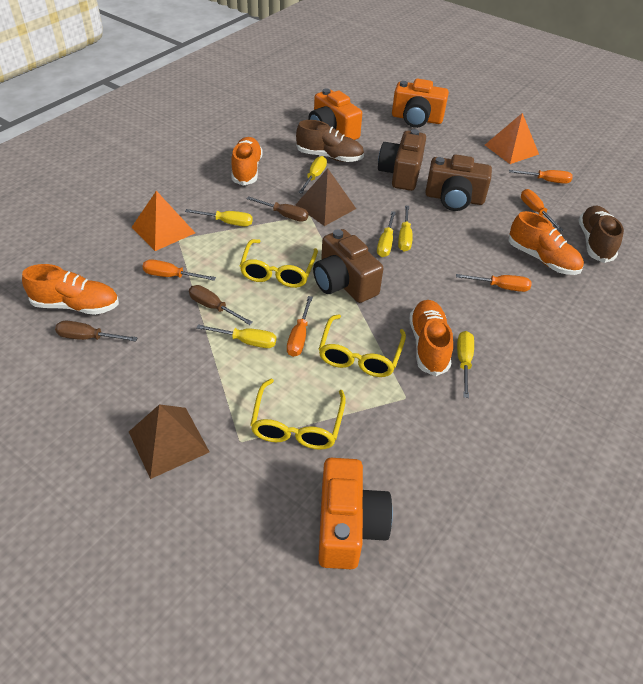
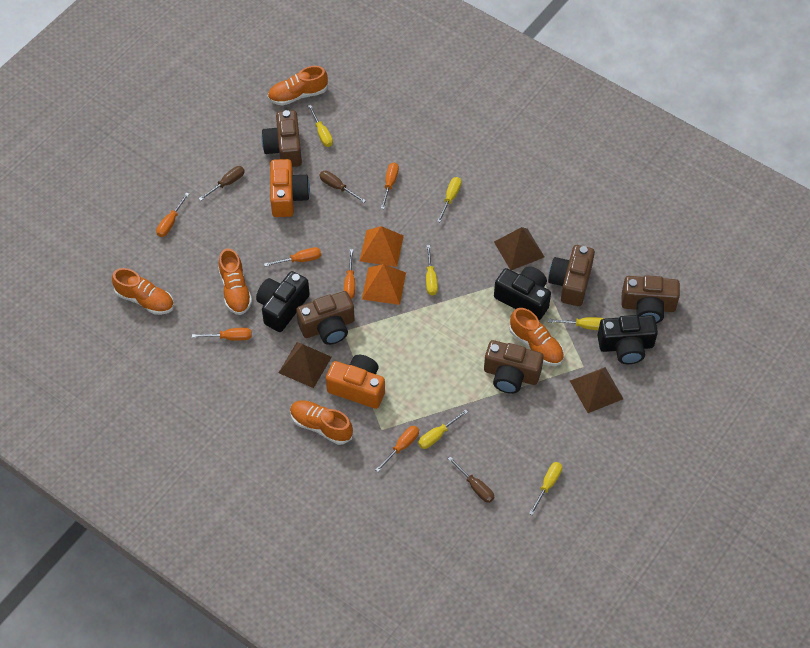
black camera: 0 -> 3
brown camera: 3 -> 5
brown pyramid: 2 -> 3
brown shoe: 2 -> 0
orange camera: 3 -> 2
orange screwdriver: 5 -> 6
orange shoe: 4 -> 5
yellow glasses: 3 -> 0

